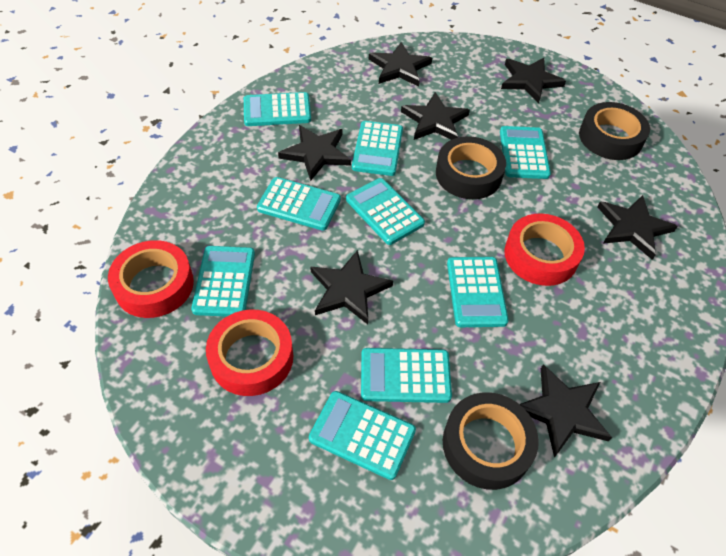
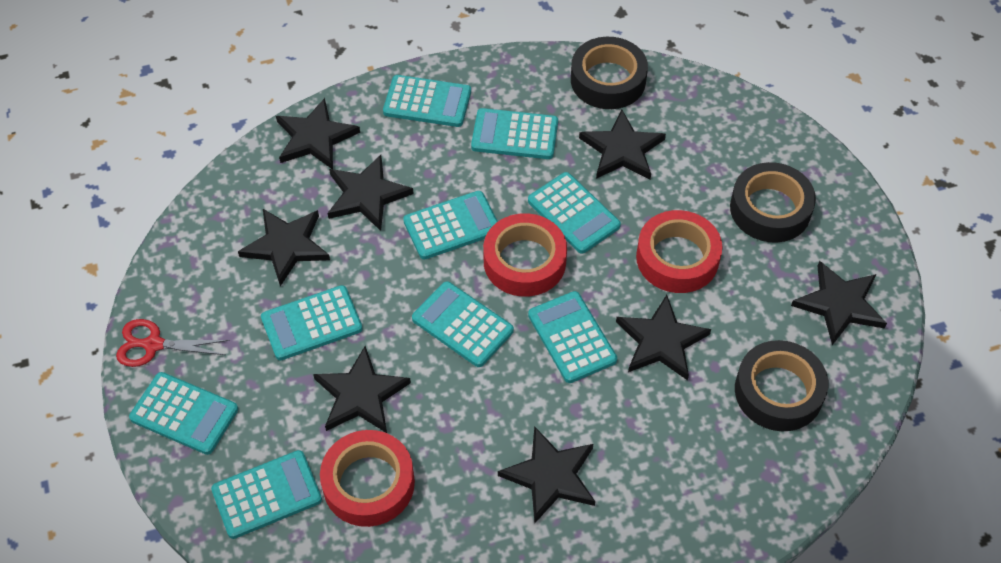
black star: 7 -> 8
red scissors: 0 -> 1

